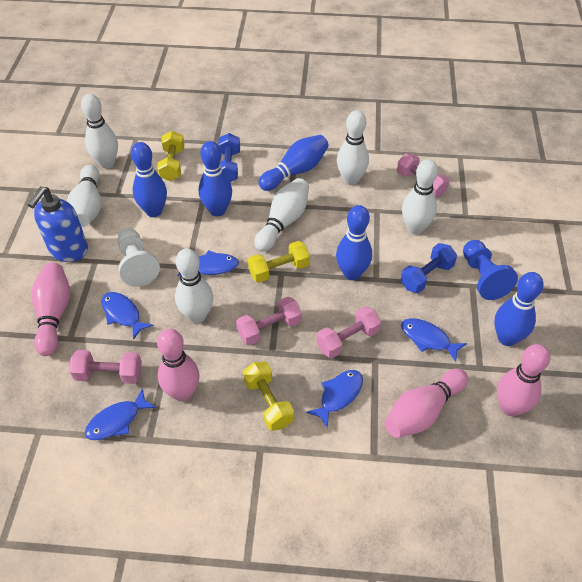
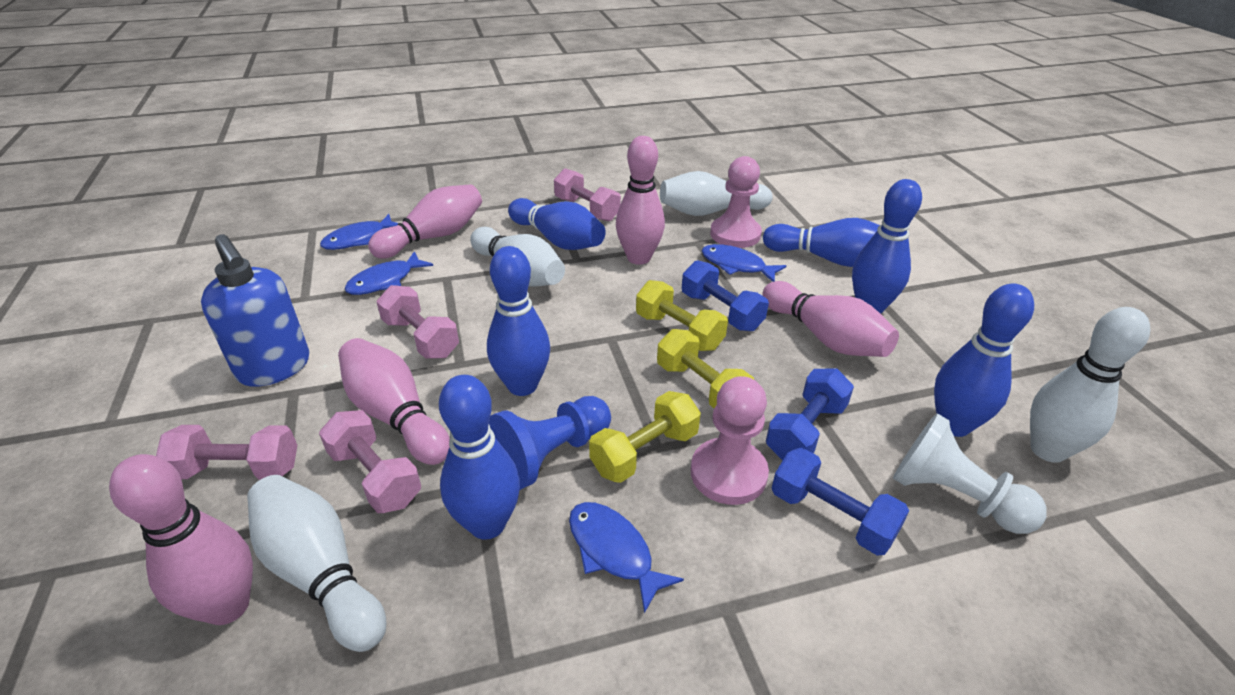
blue bowling pin: 5 -> 6
blue dumbbell: 2 -> 3
blue fish: 5 -> 4
pink bowling pin: 4 -> 5
pink pawn: 0 -> 2
white bowling pin: 6 -> 4

